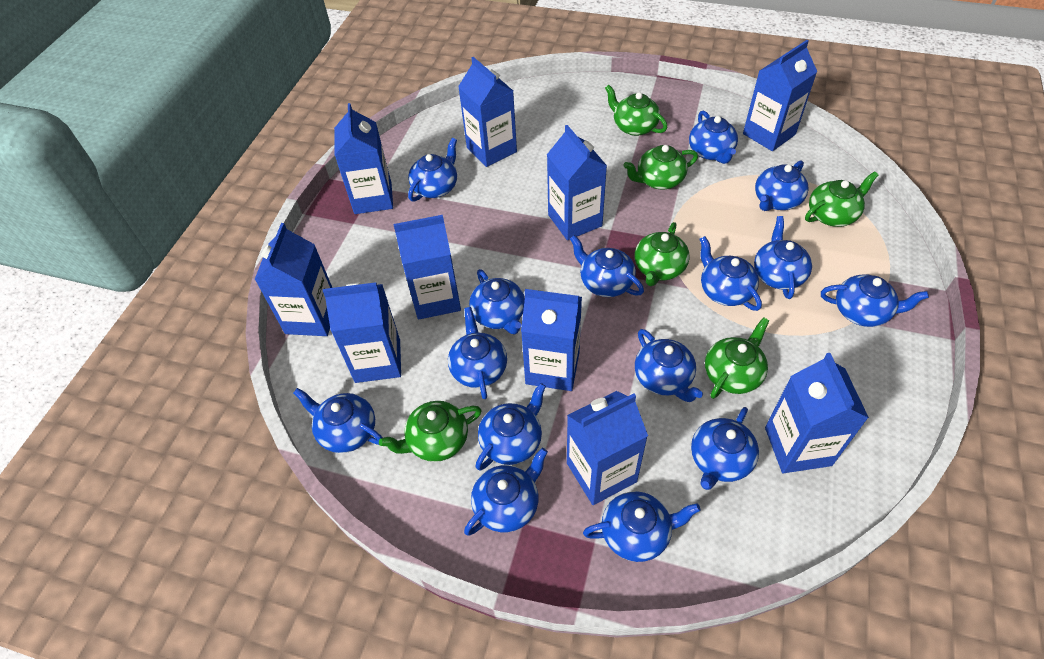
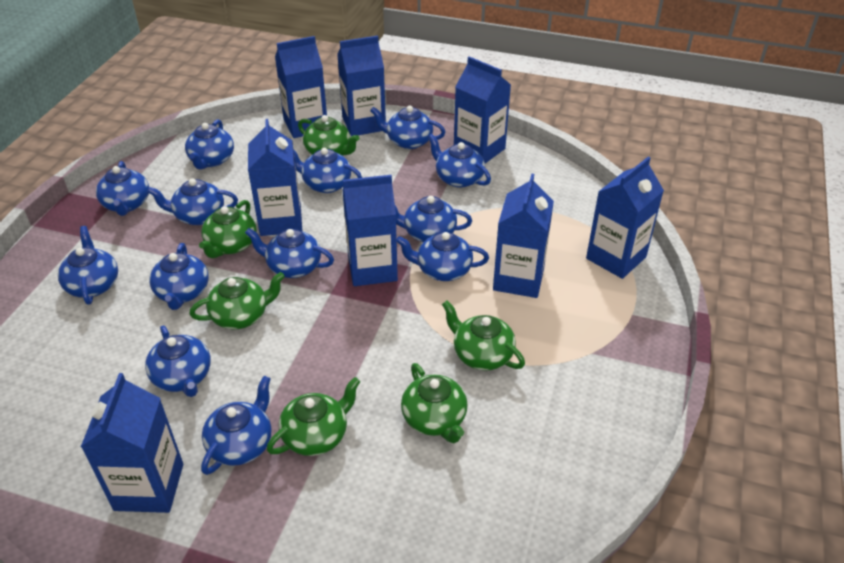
blue carton: 10 -> 8
blue teapot: 15 -> 13

